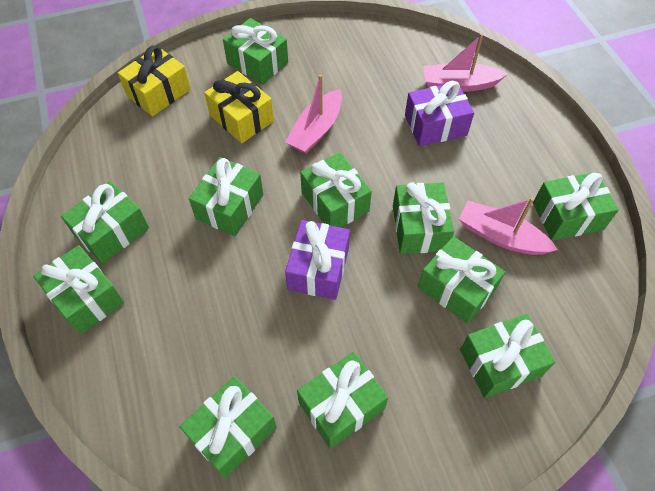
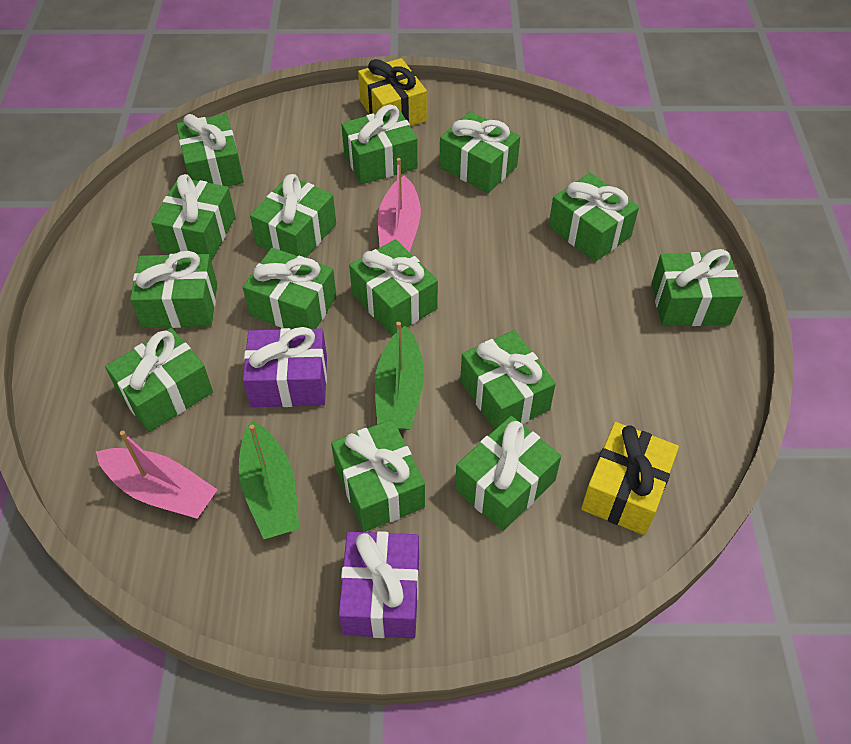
green boat: 0 -> 2
green gift: 11 -> 14
pink boat: 3 -> 2

